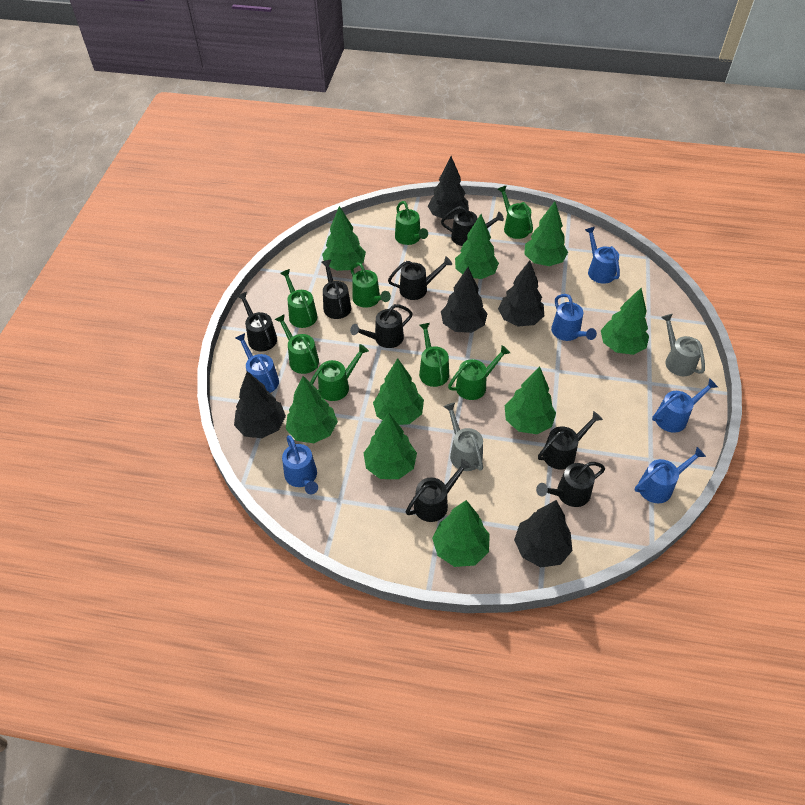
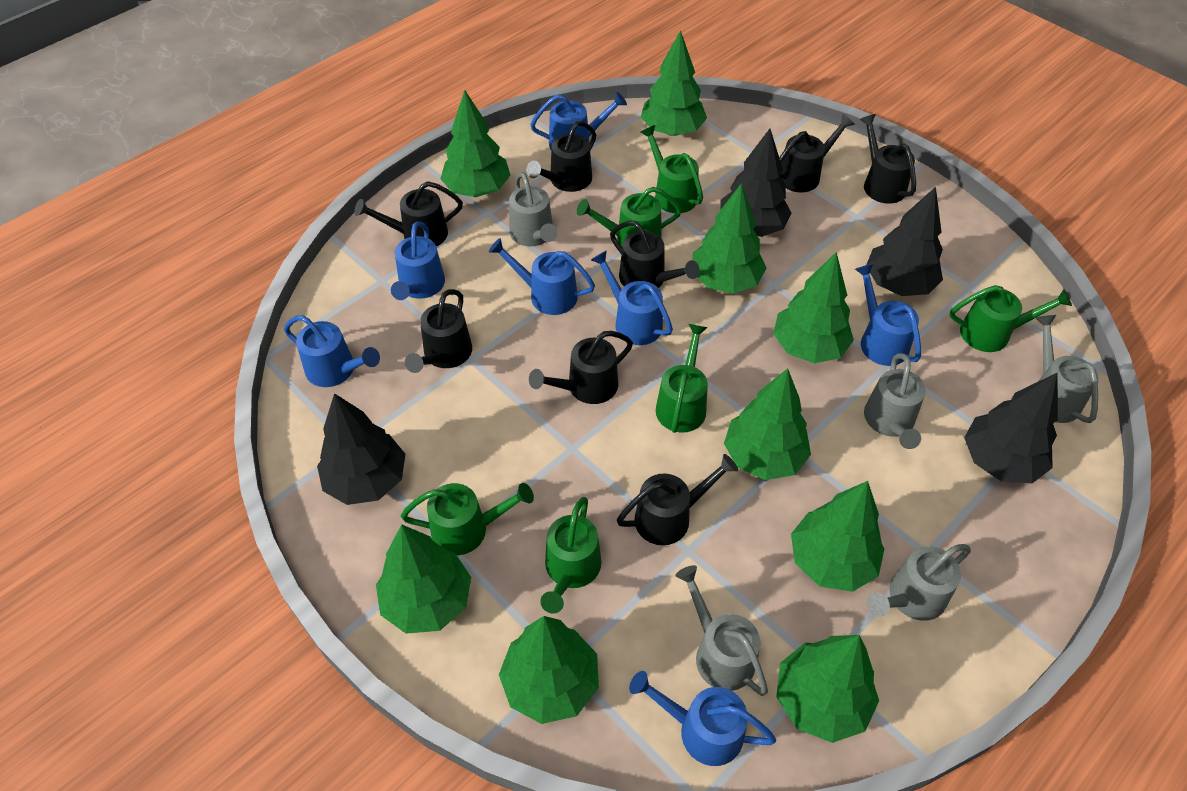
black tree: 5 -> 4
blue watering can: 6 -> 7
green watering can: 8 -> 6
grey watering can: 2 -> 5

